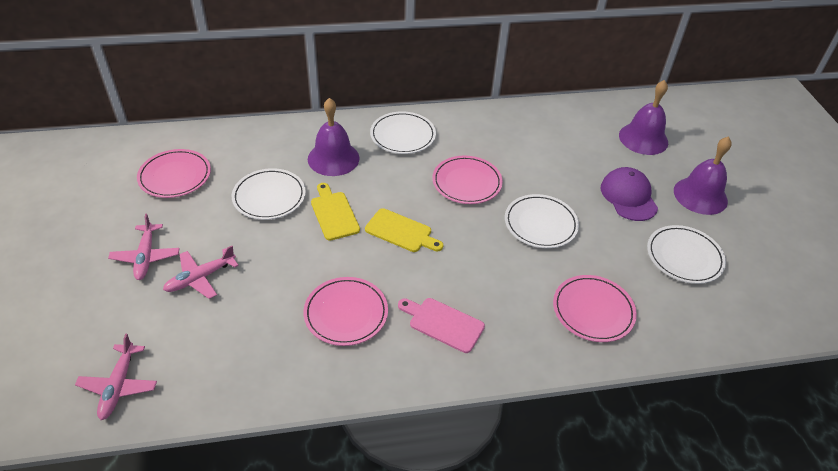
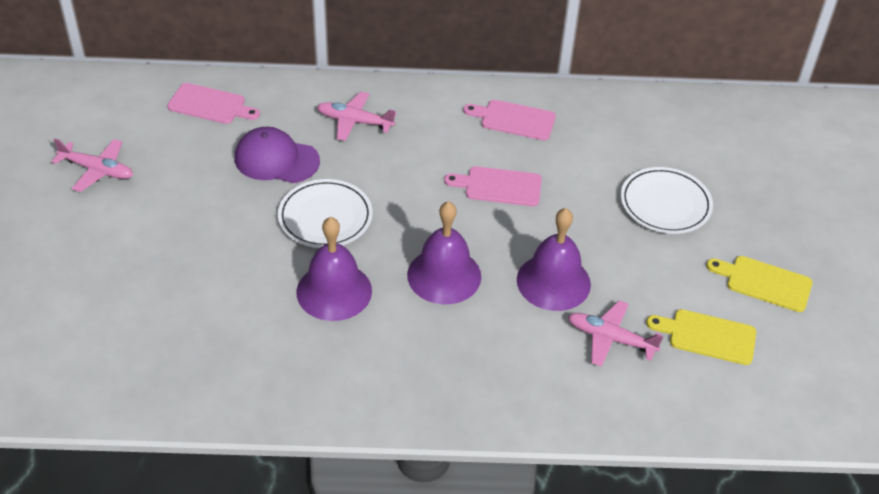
pink cutting board: 1 -> 3
pink plate: 4 -> 0
white plate: 4 -> 2

